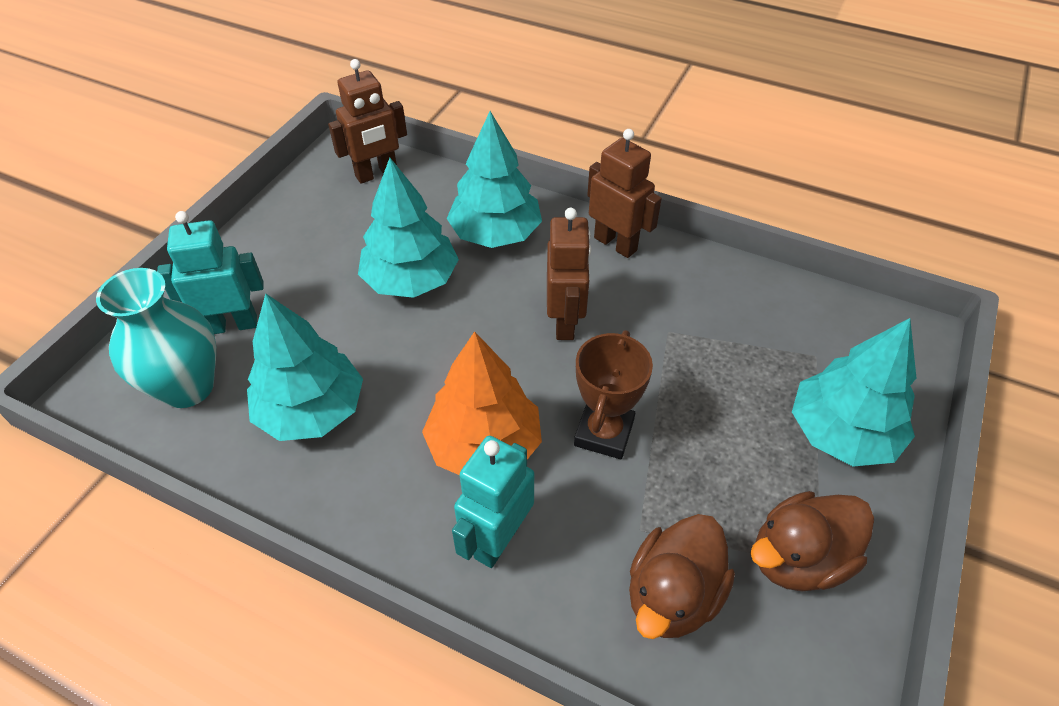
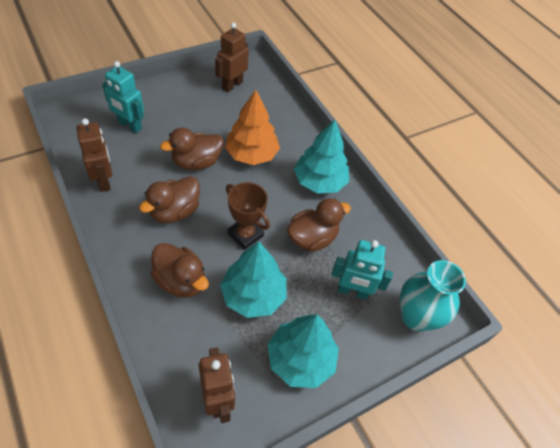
brown duck: 2 -> 4
turquoise tree: 4 -> 3

